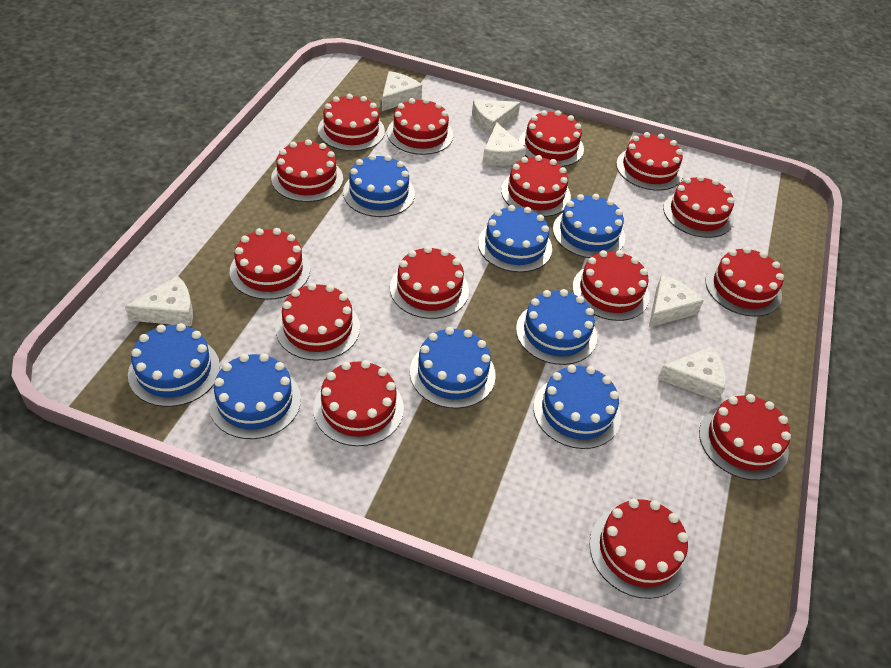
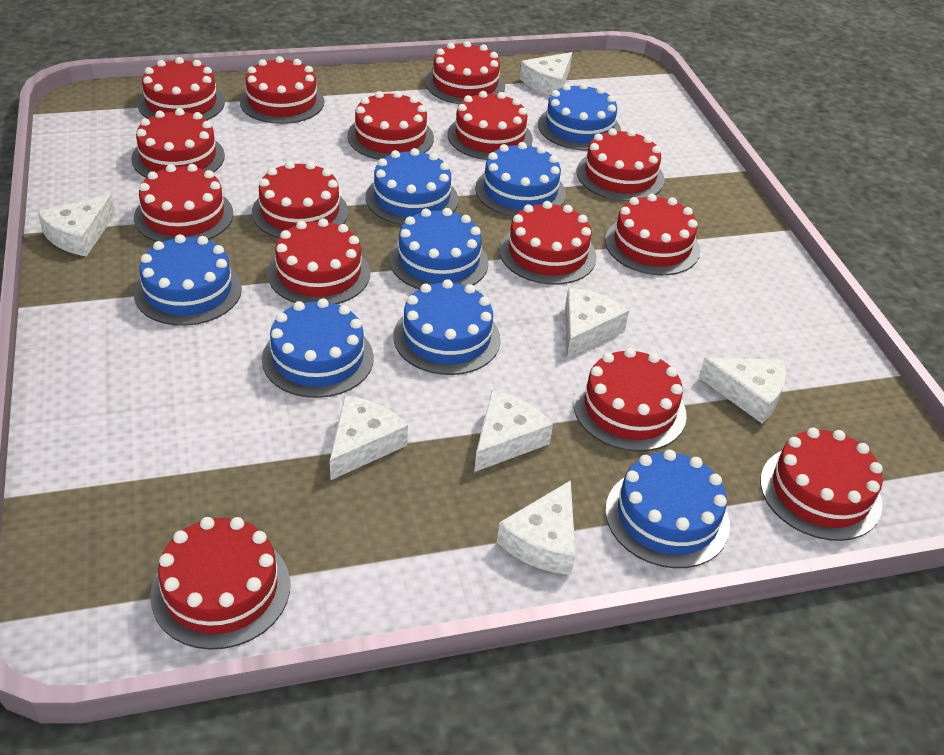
white cheese: 6 -> 7

